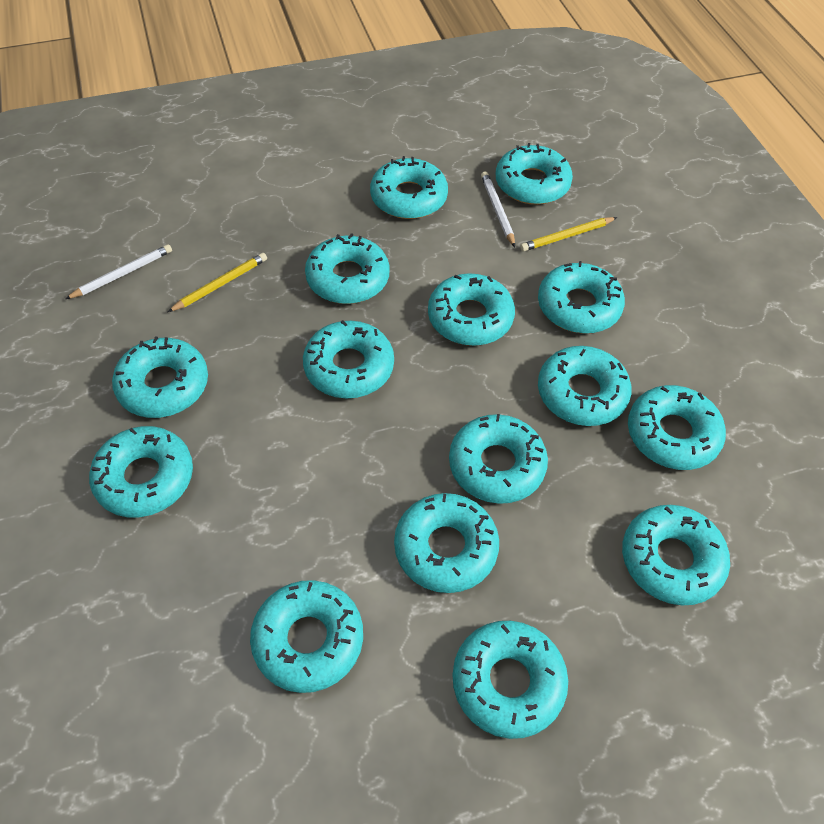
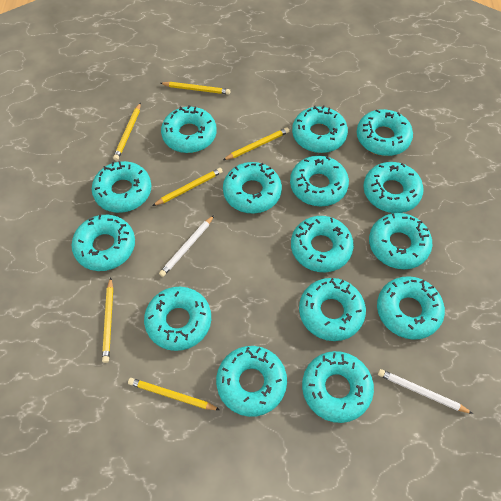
yellow pencil: 2 -> 6

